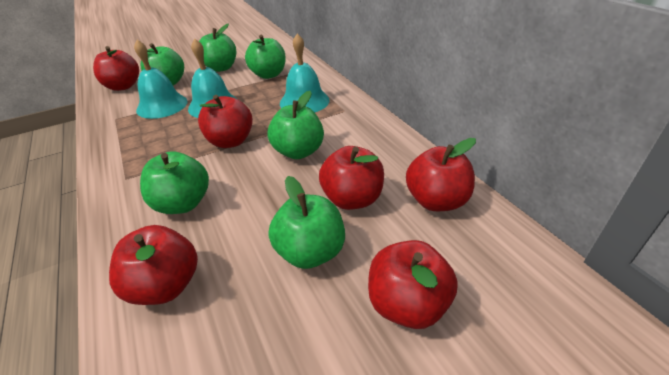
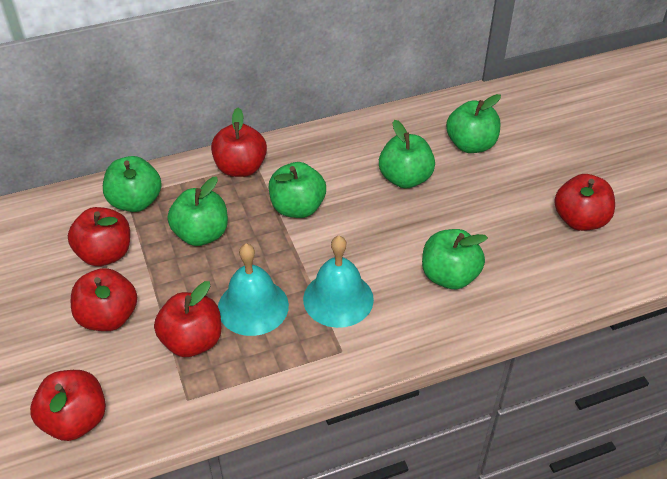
turquoise bell: 3 -> 2

